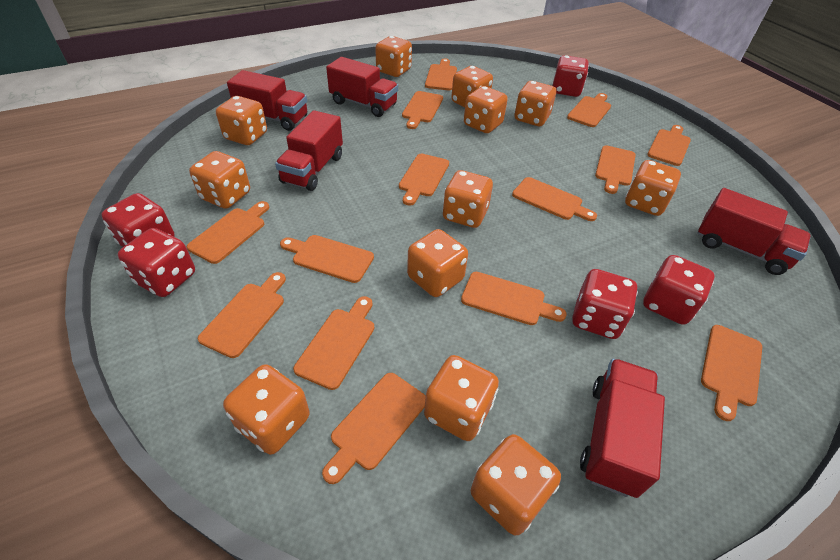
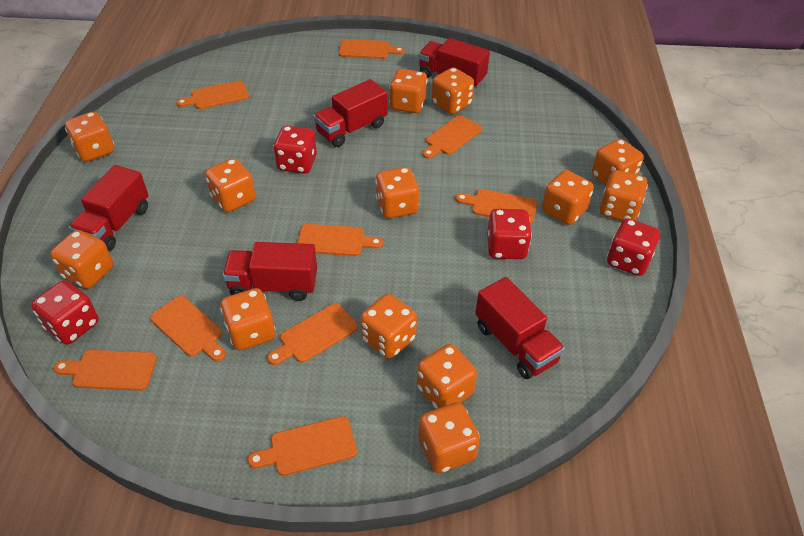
orange cutting board: 14 -> 9
orange dice: 12 -> 13
red dice: 5 -> 4

